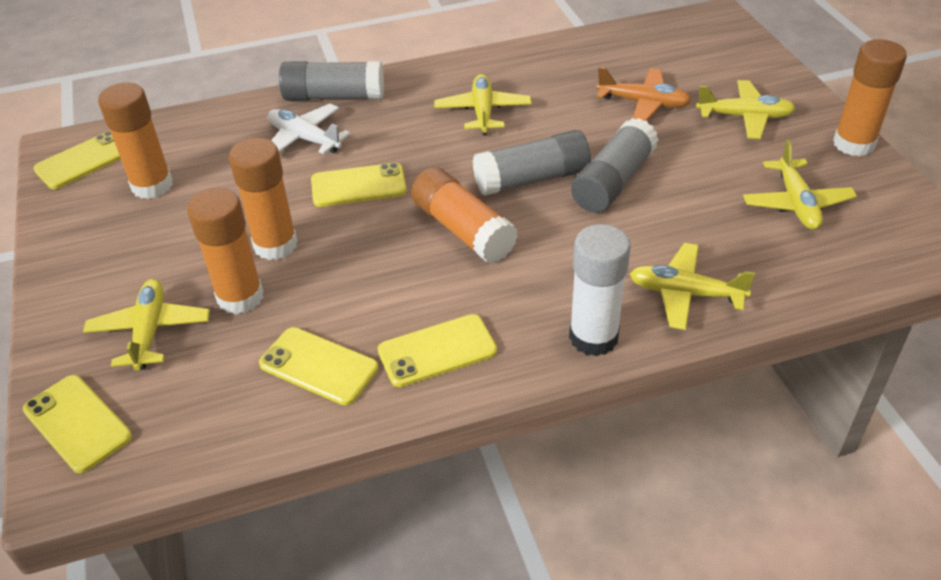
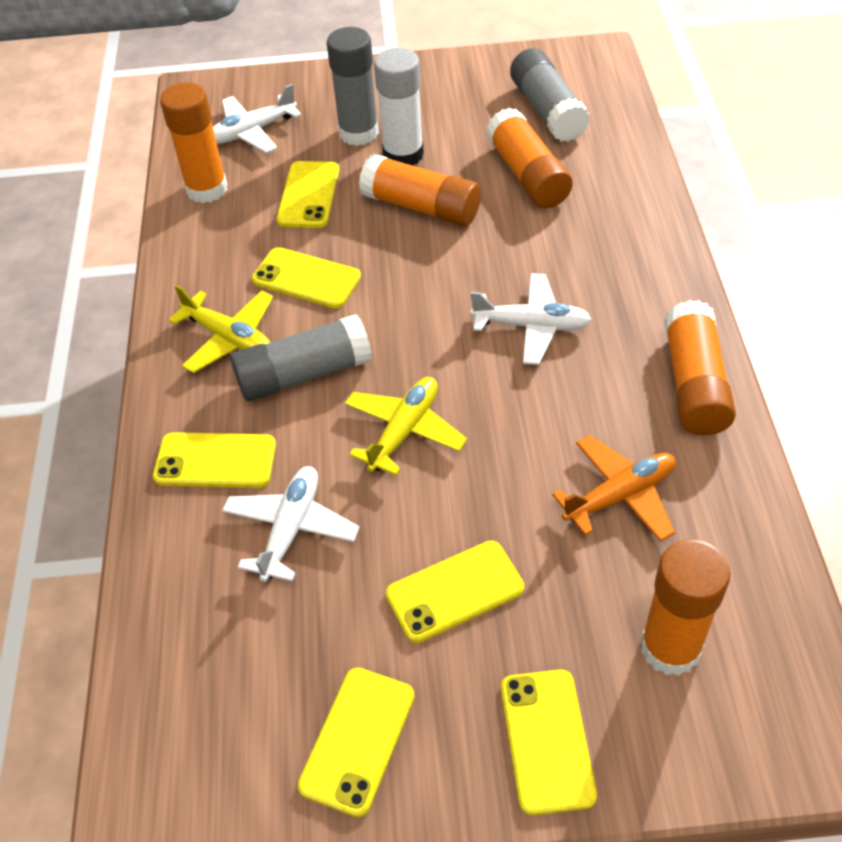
white plane: 1 -> 3
yellow phone: 5 -> 6
yellow plane: 5 -> 2

